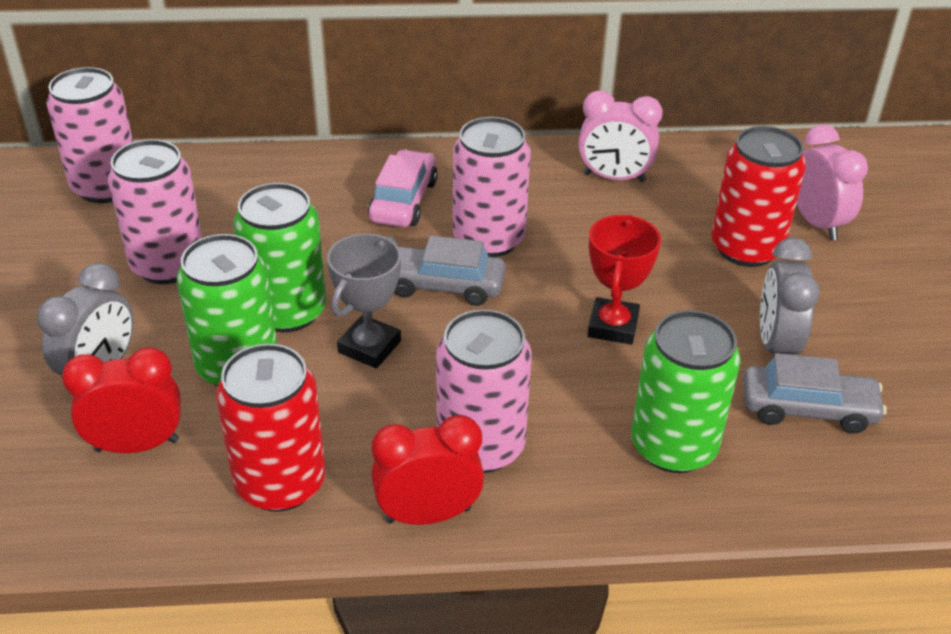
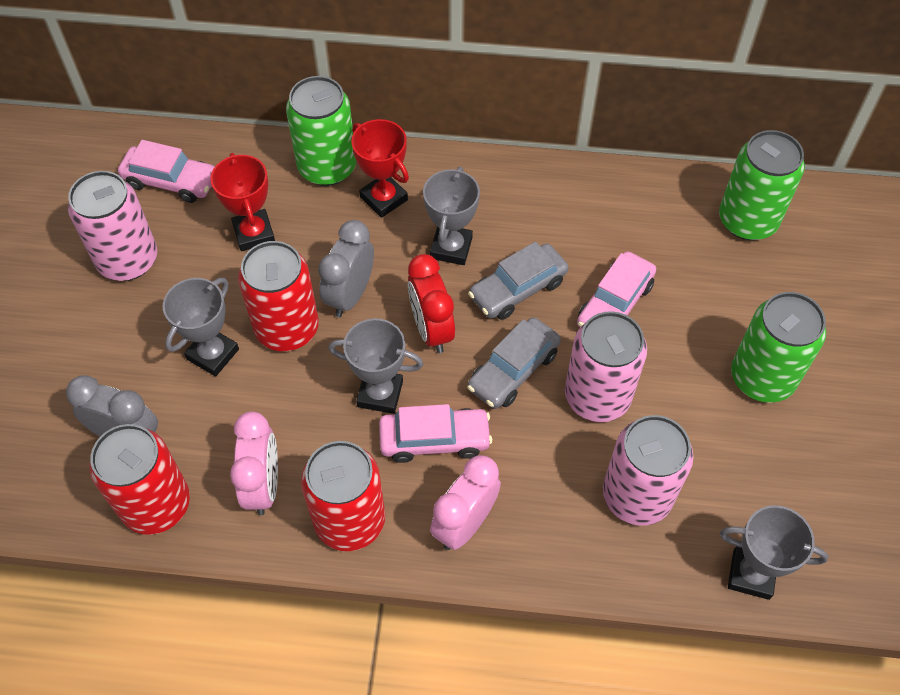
grey trophy: 1 -> 4
pink can: 4 -> 3
pink car: 1 -> 3
red can: 2 -> 3
red clock: 2 -> 1
red trophy: 1 -> 2

